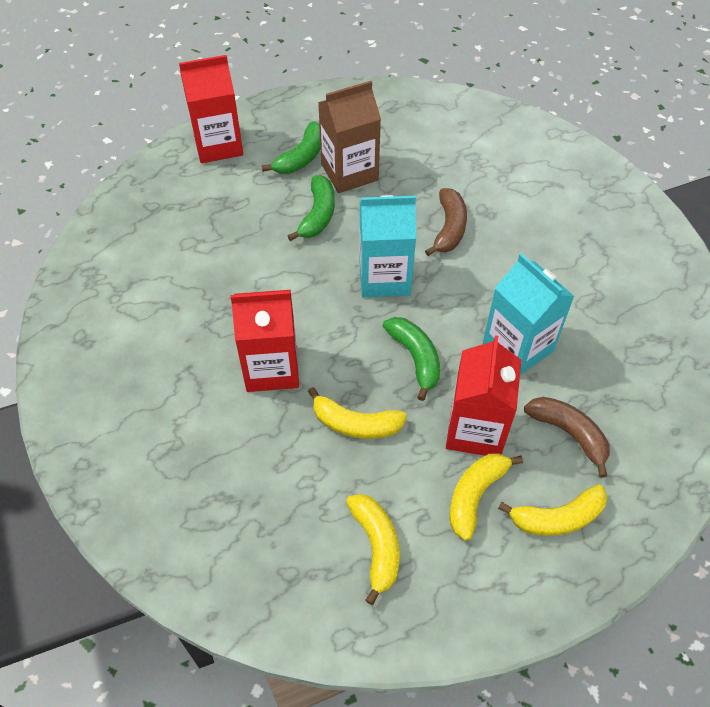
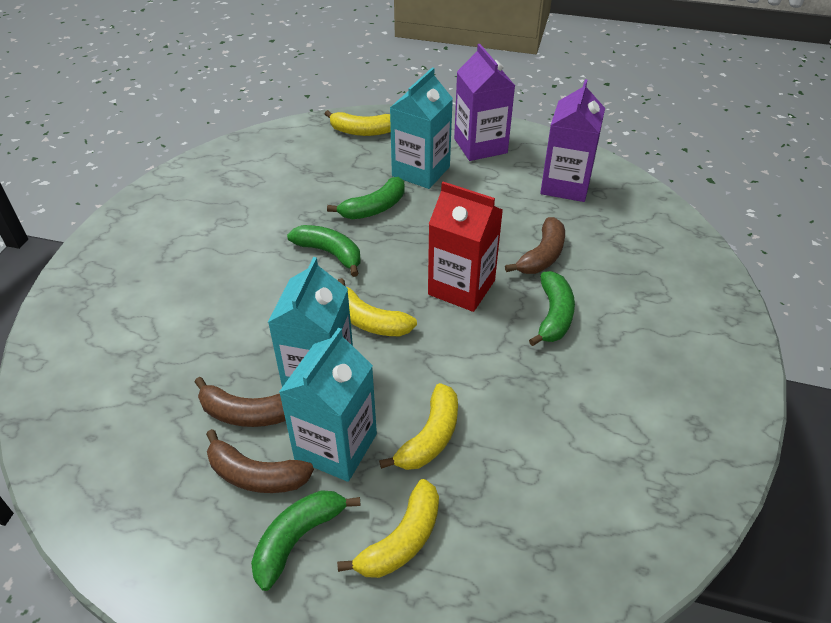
brown banana: 2 -> 3
brown carton: 1 -> 0
green banana: 3 -> 4
purple carton: 0 -> 2
red carton: 3 -> 1
turquoise carton: 2 -> 3

